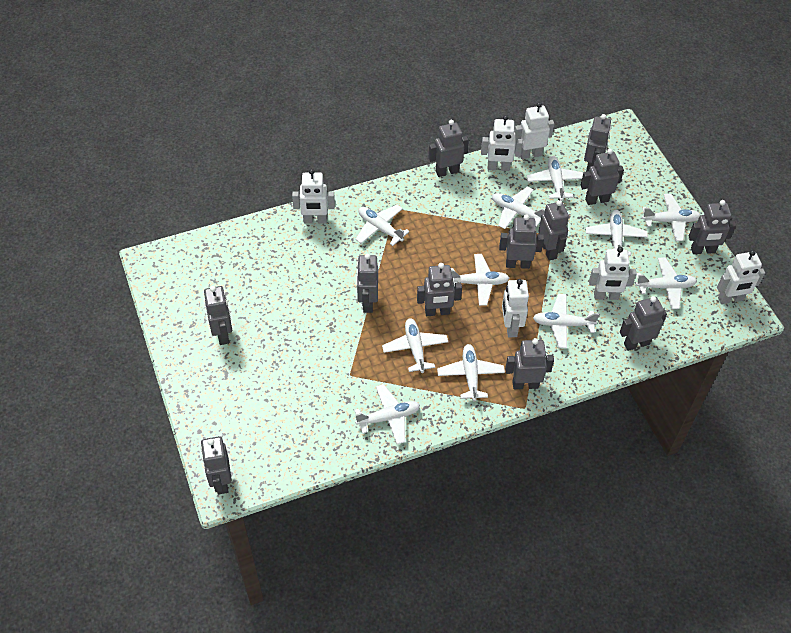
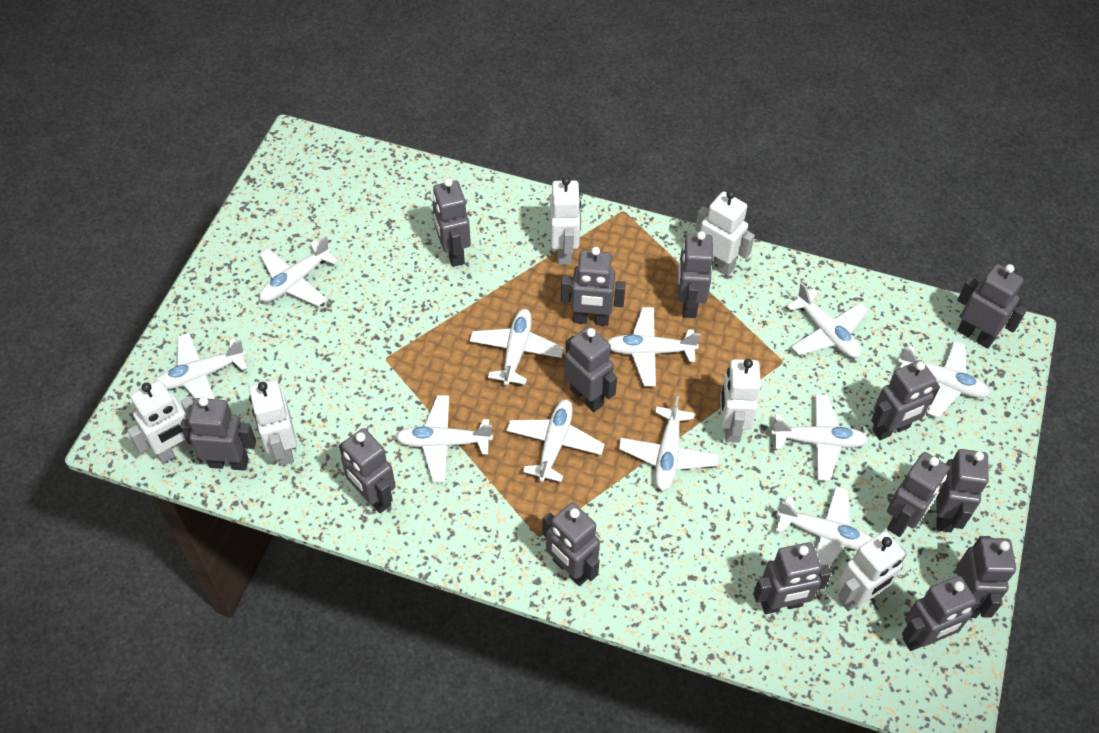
grey robot: 12 -> 14

